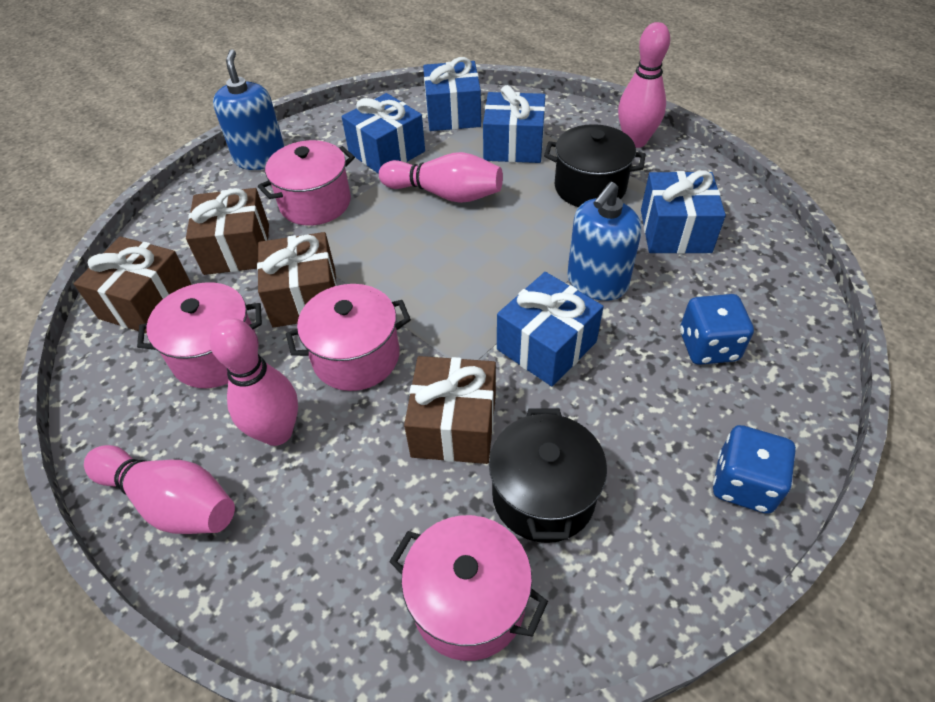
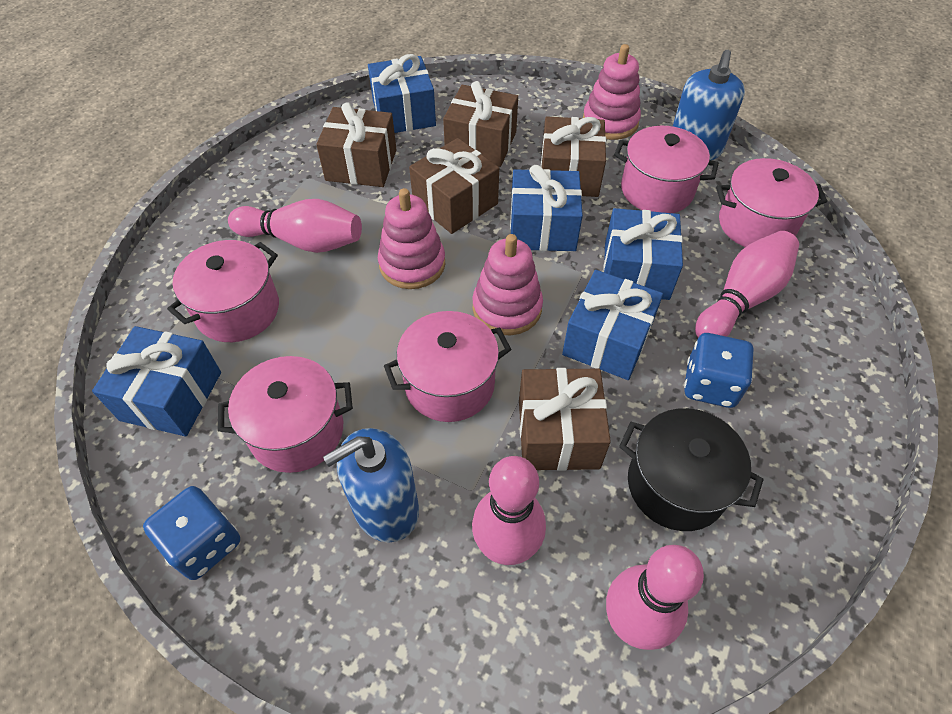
black pot: 2 -> 1
brown gift: 4 -> 5
pink pot: 4 -> 5
pink stacking toy: 0 -> 3

